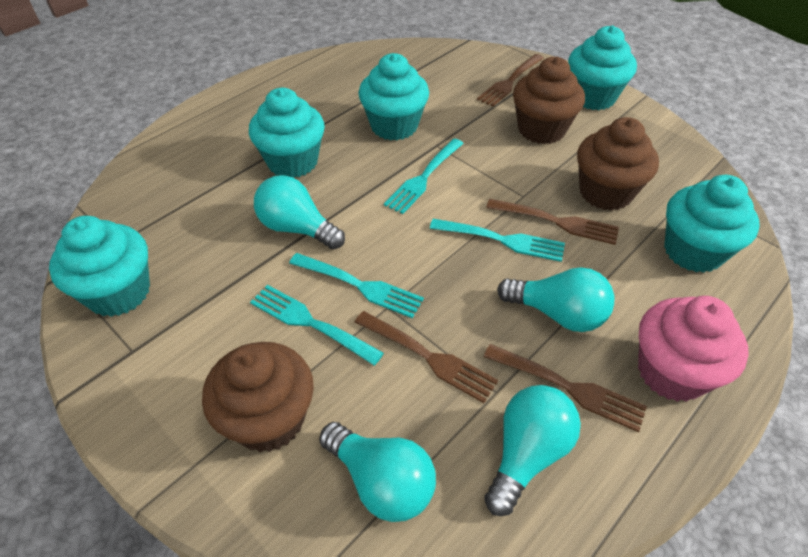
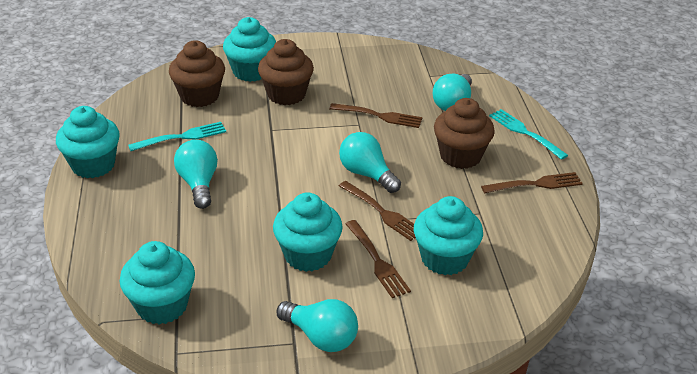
pink cupcake: 1 -> 0
turquoise fork: 4 -> 2

